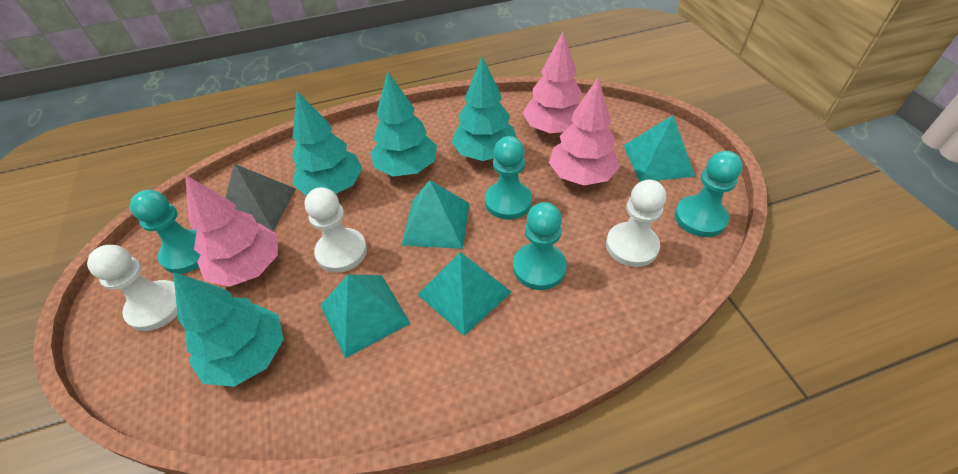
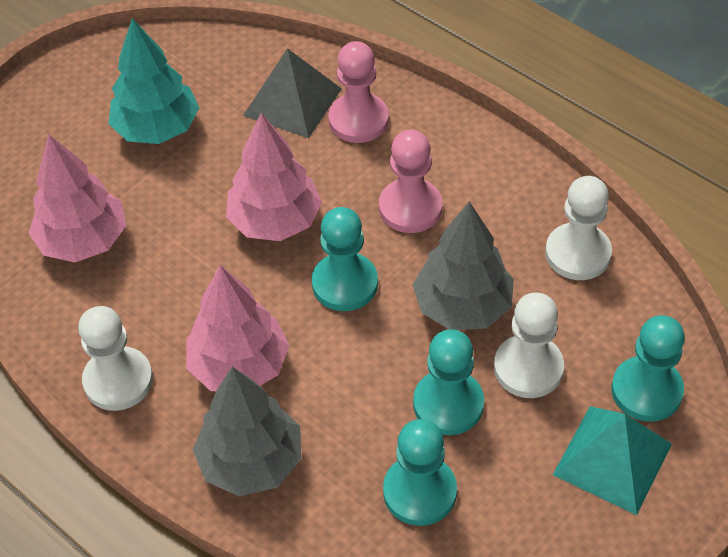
grey tree: 0 -> 2
pink pawn: 0 -> 2
turquoise pyramid: 4 -> 1
turquoise tree: 4 -> 1

